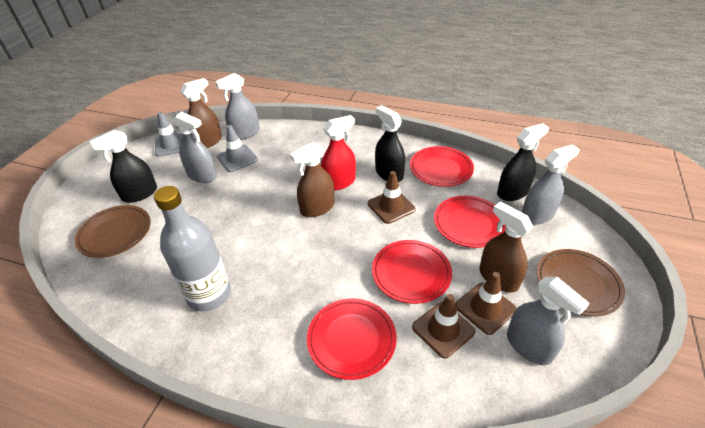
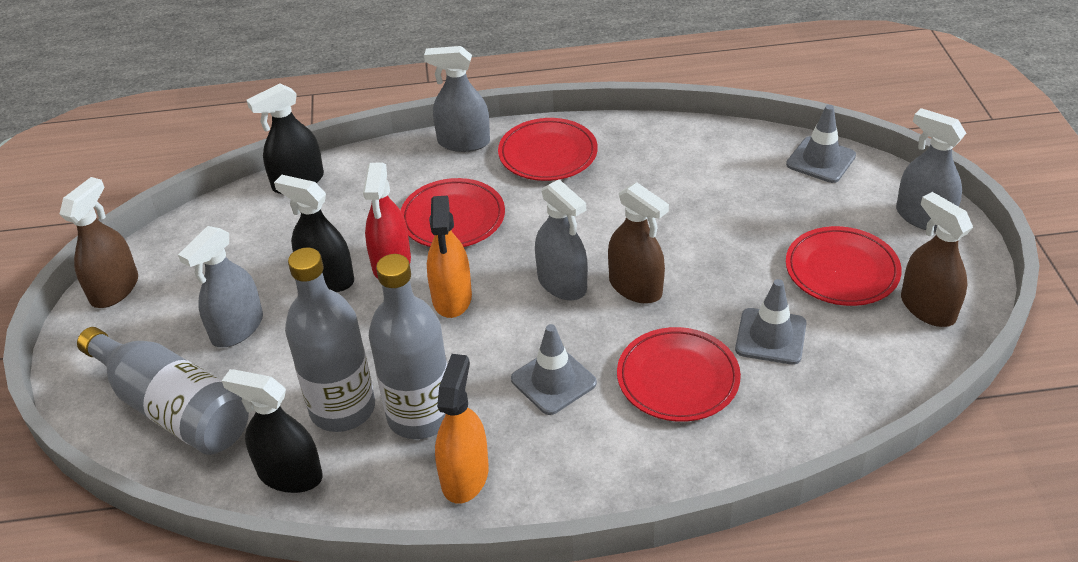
brown plate: 2 -> 0
brown traffic cone: 3 -> 0
grey bottle: 1 -> 3
grey traffic cone: 2 -> 3
orange spray bottle: 0 -> 2

